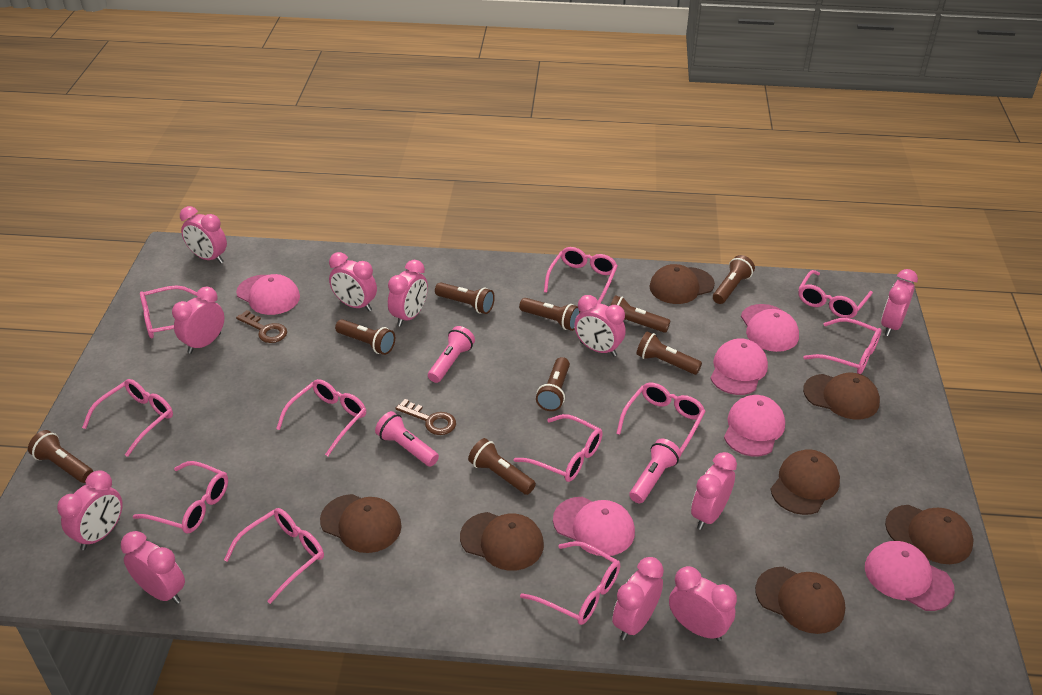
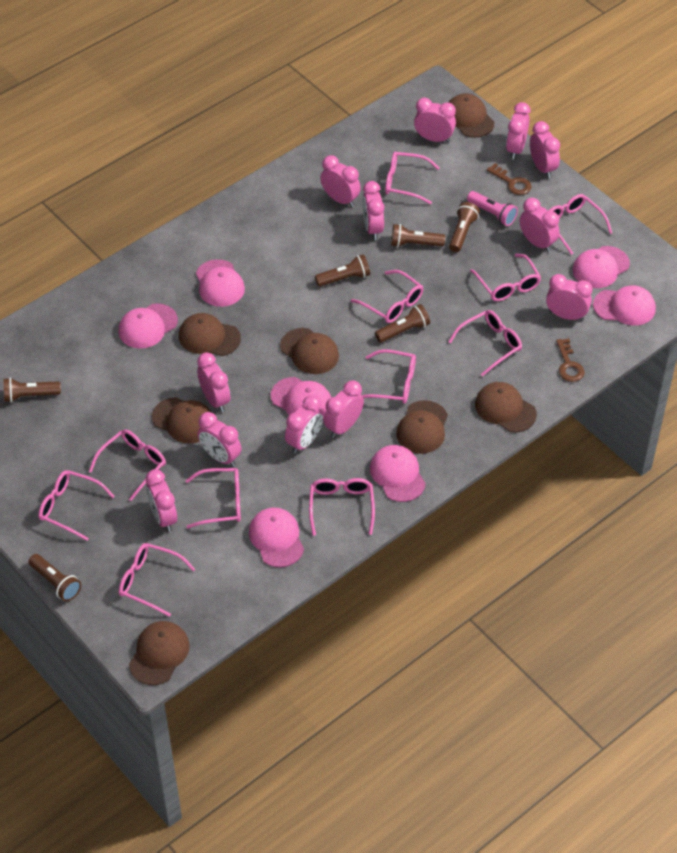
brown flashlight: 9 -> 6
pink cap: 6 -> 7
pink clock: 11 -> 12
pink flashlight: 3 -> 1

